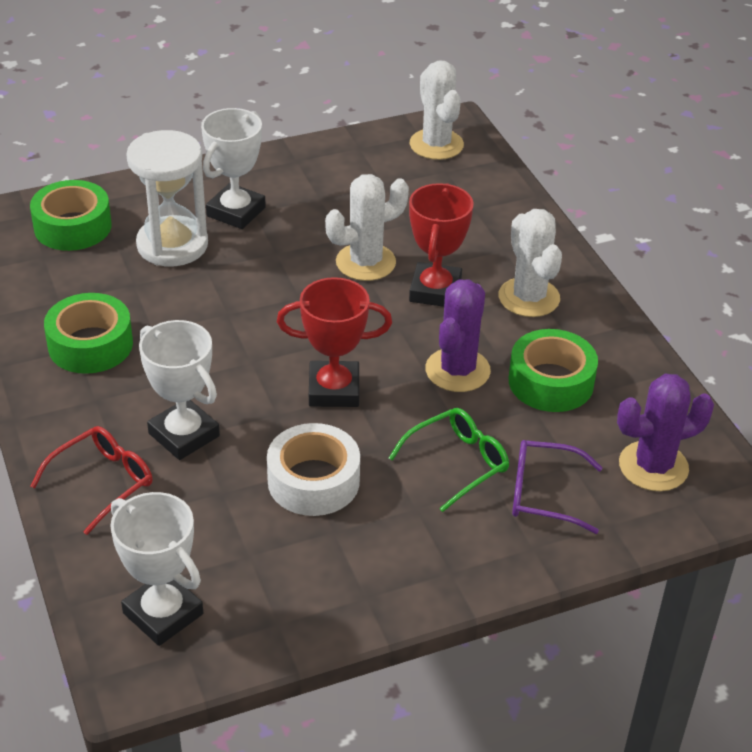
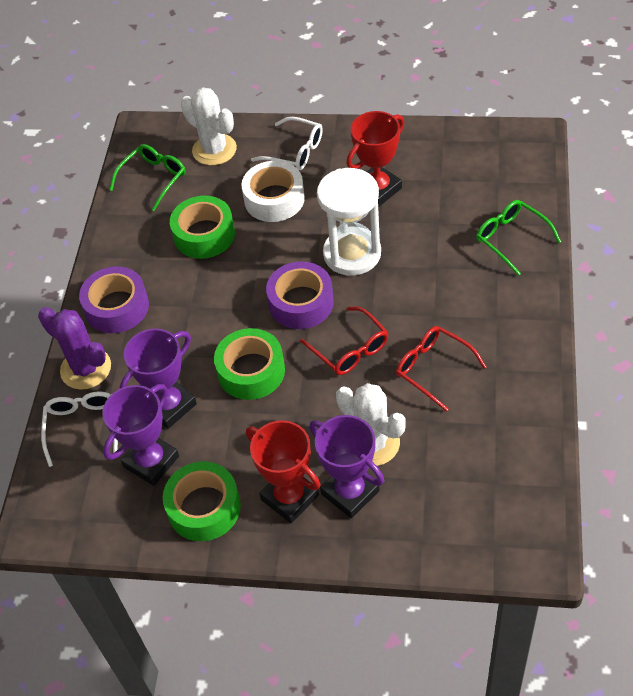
green glasses: 1 -> 2
purple cactus: 2 -> 1
purple glasses: 1 -> 0
purple tape: 0 -> 2
purple trophy: 0 -> 3
red glasses: 1 -> 2
white cactus: 3 -> 2
white glasses: 0 -> 2
white trophy: 3 -> 0

